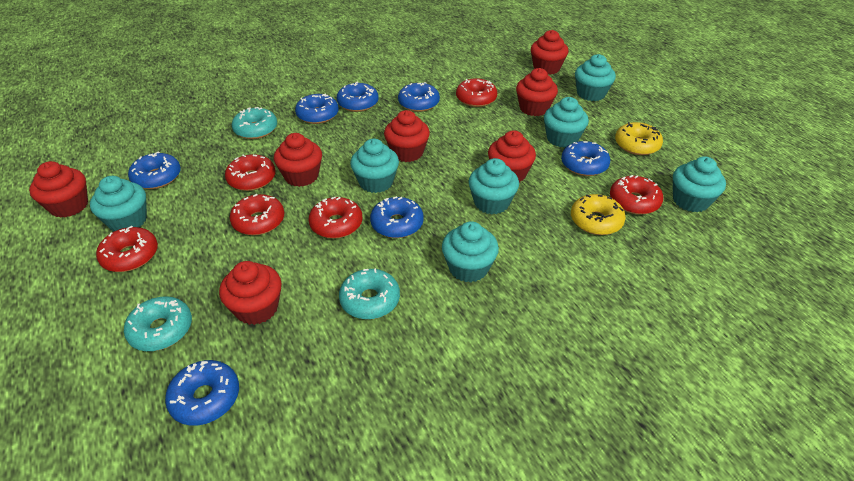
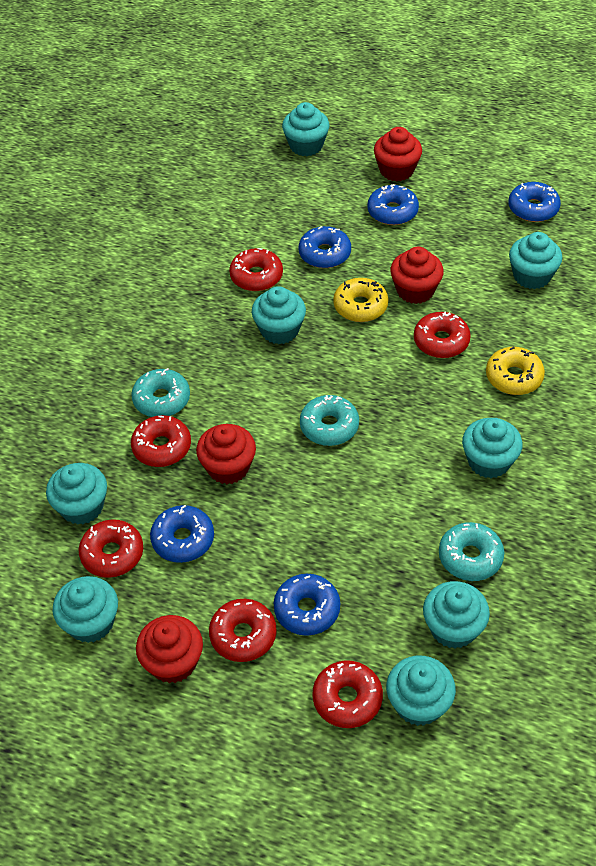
blue donut: 7 -> 5
red cupcake: 7 -> 4
turquoise cupcake: 7 -> 8

